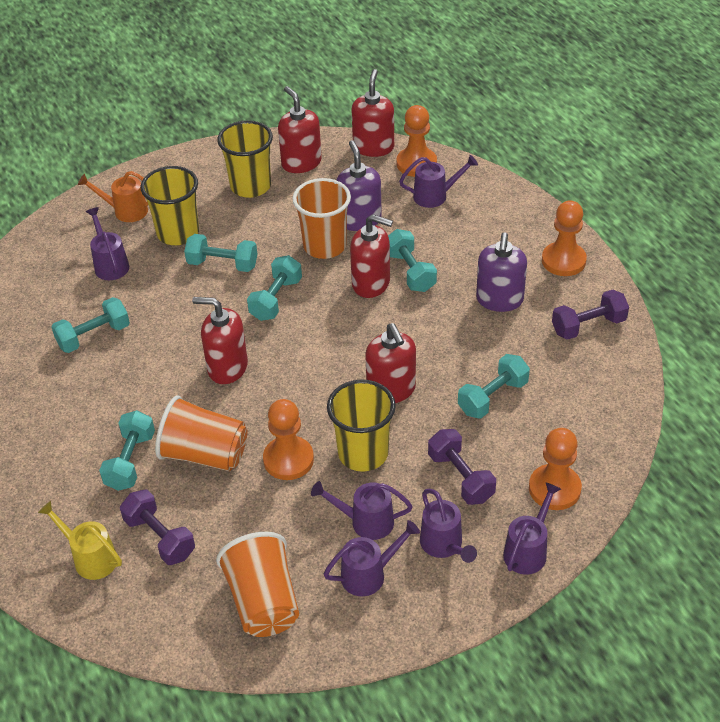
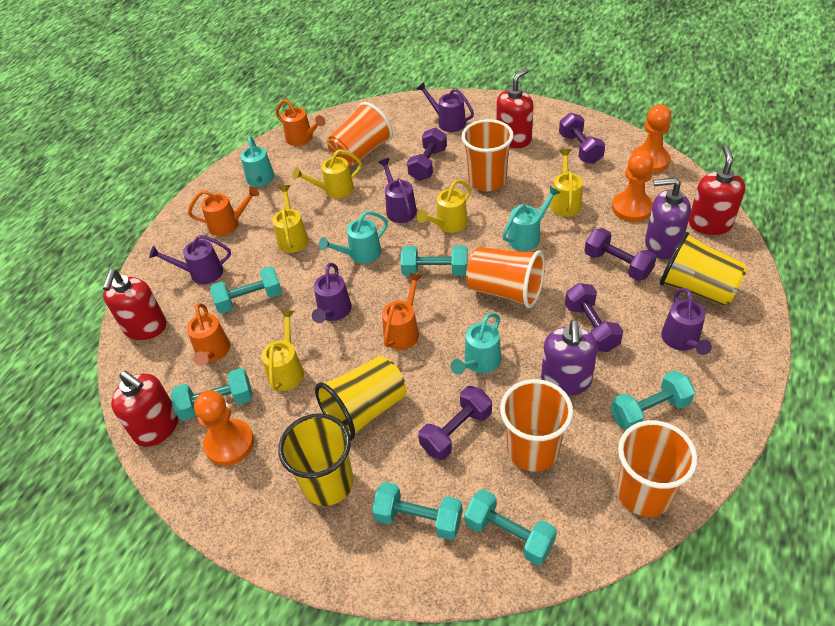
orange cup: 3 -> 5
orange pawn: 4 -> 3
orange watering can: 1 -> 4
purple dumbbell: 3 -> 5
purple watering can: 6 -> 5
red soap dispenser: 5 -> 4
turquoise watering can: 0 -> 4
yellow watering can: 1 -> 5

